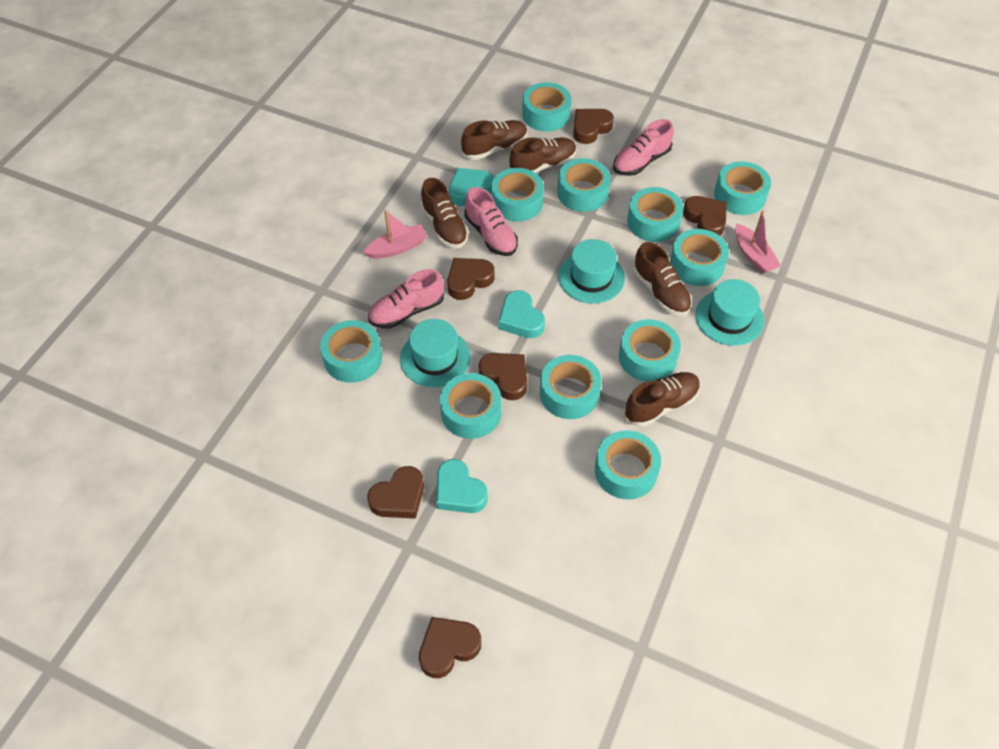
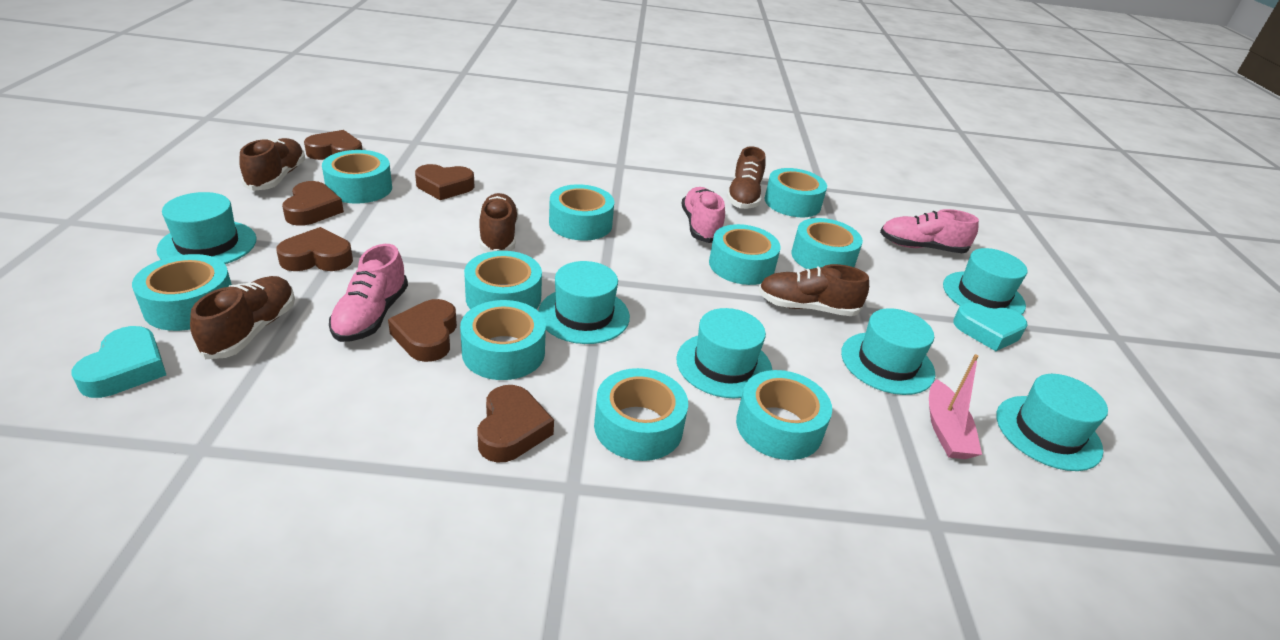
pink boat: 2 -> 1
turquoise hat: 3 -> 6
turquoise heart: 3 -> 2
turquoise tape: 11 -> 10

